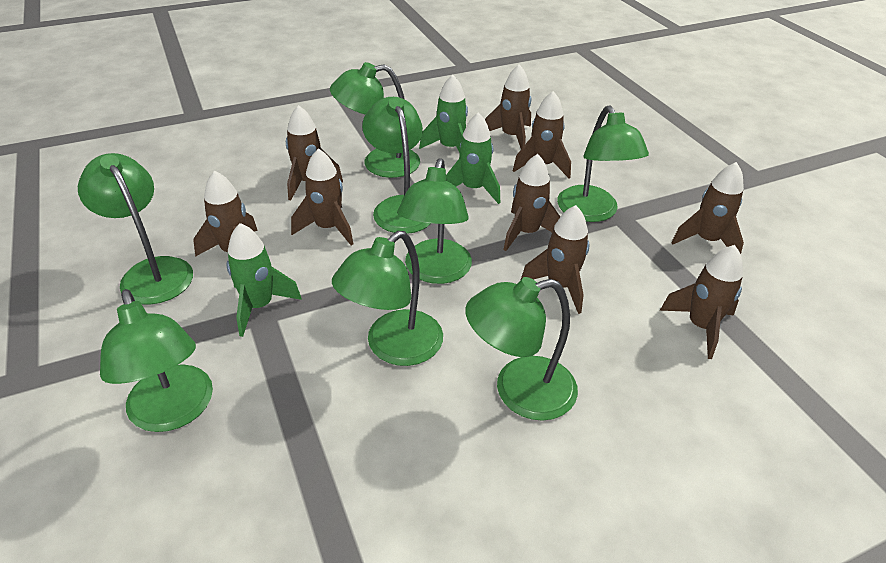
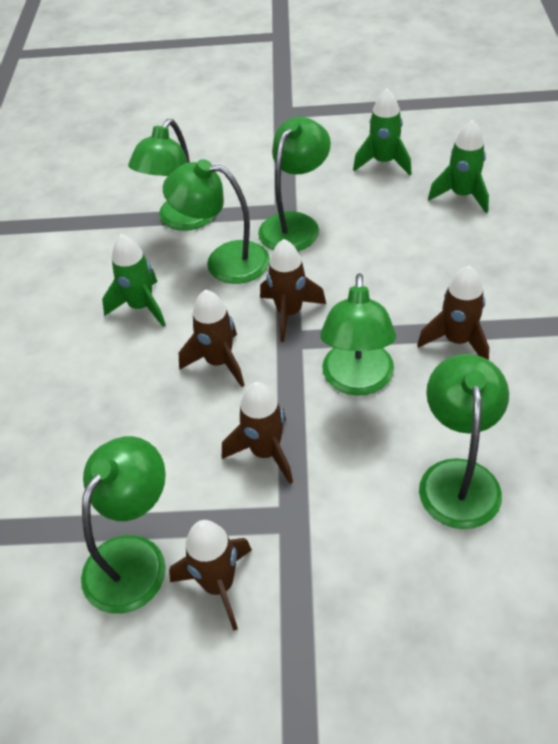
brown rocket: 9 -> 5
green lamp: 8 -> 6

